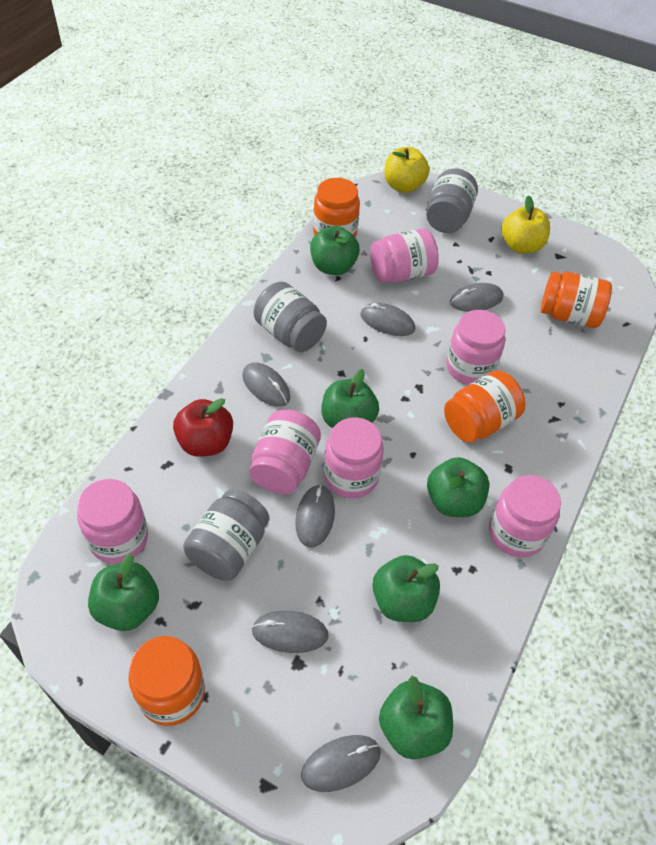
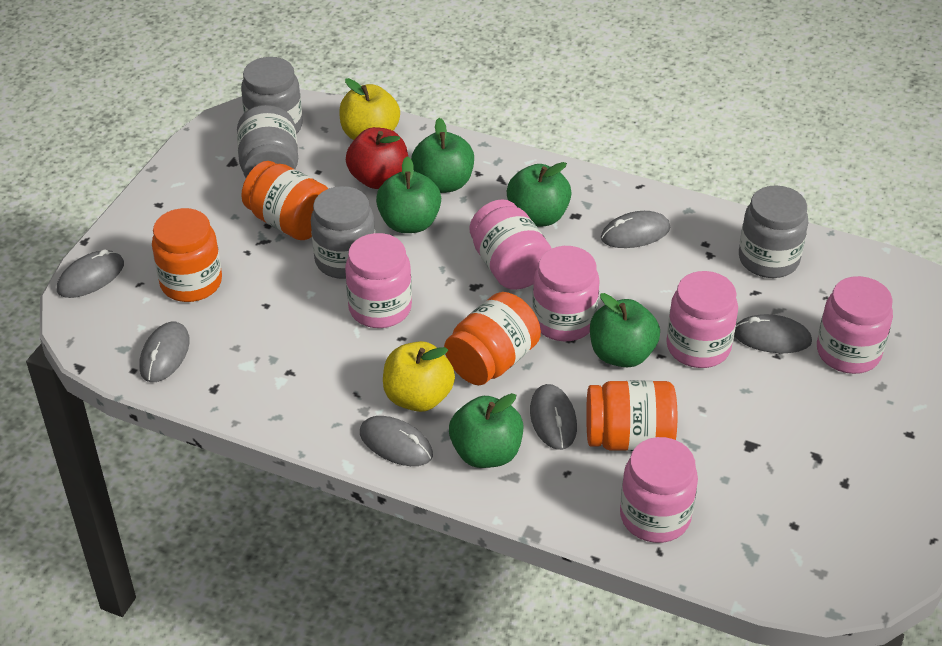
green apple: 6 -> 5
grey jar: 3 -> 4

